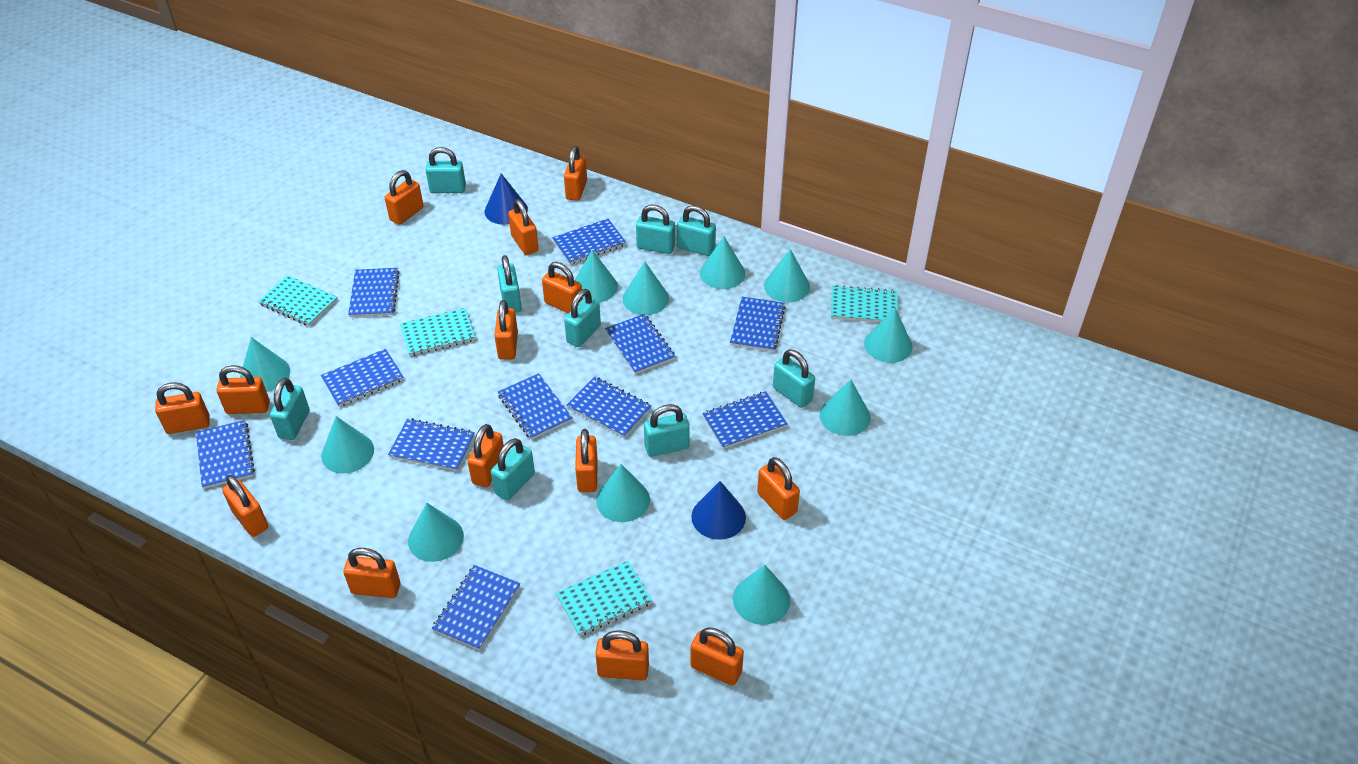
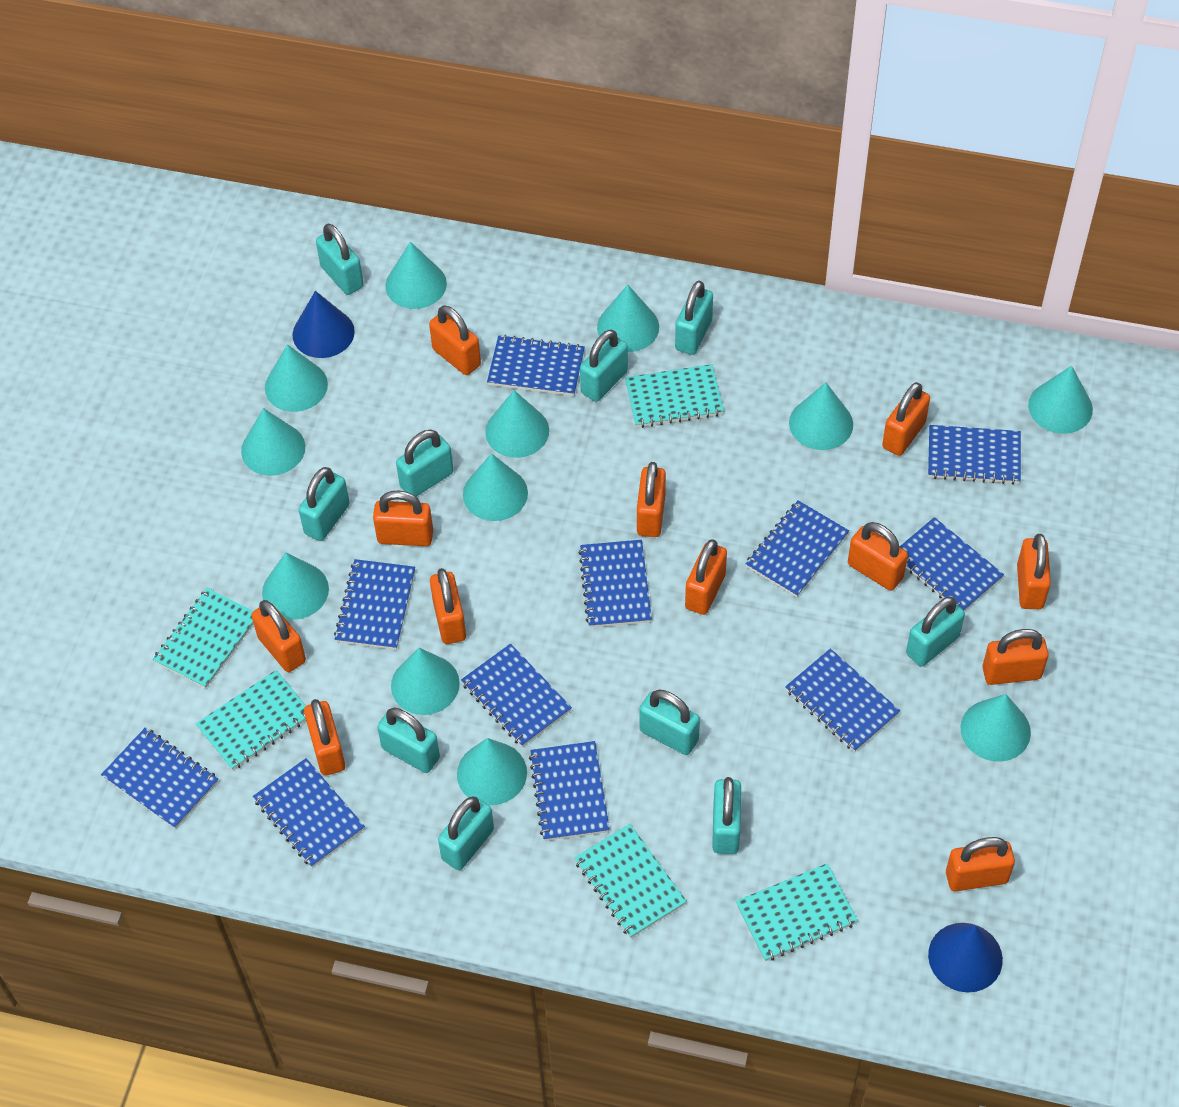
orange padlock: 14 -> 12
turquoise cone: 11 -> 12
turquoise notebook: 4 -> 5
turquoise padlock: 9 -> 10

